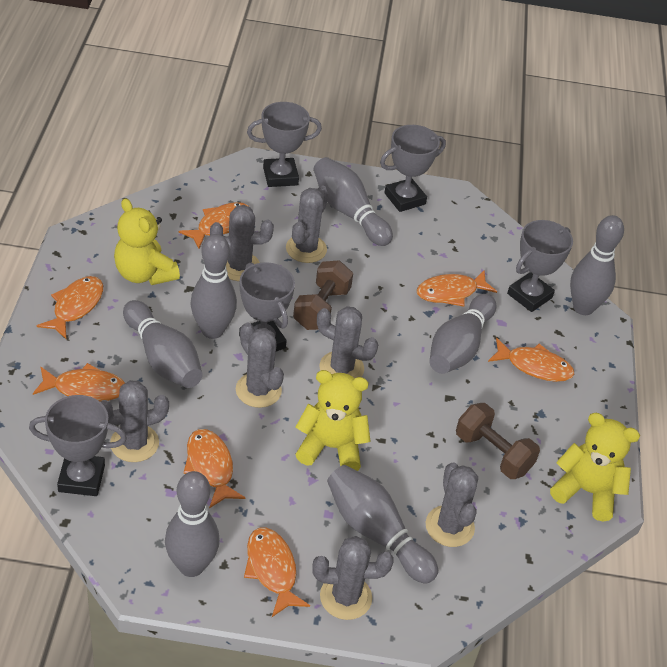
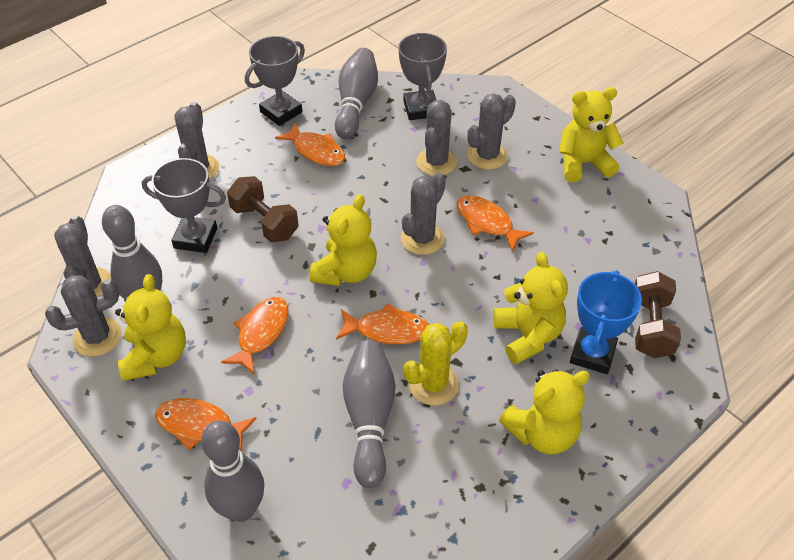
blue trophy: 0 -> 1
grey bowling pin: 7 -> 4
grey cactus: 7 -> 6
grey trophy: 5 -> 3
orange fish: 7 -> 5
yellow cactus: 0 -> 1
yellow teddy bear: 3 -> 5

